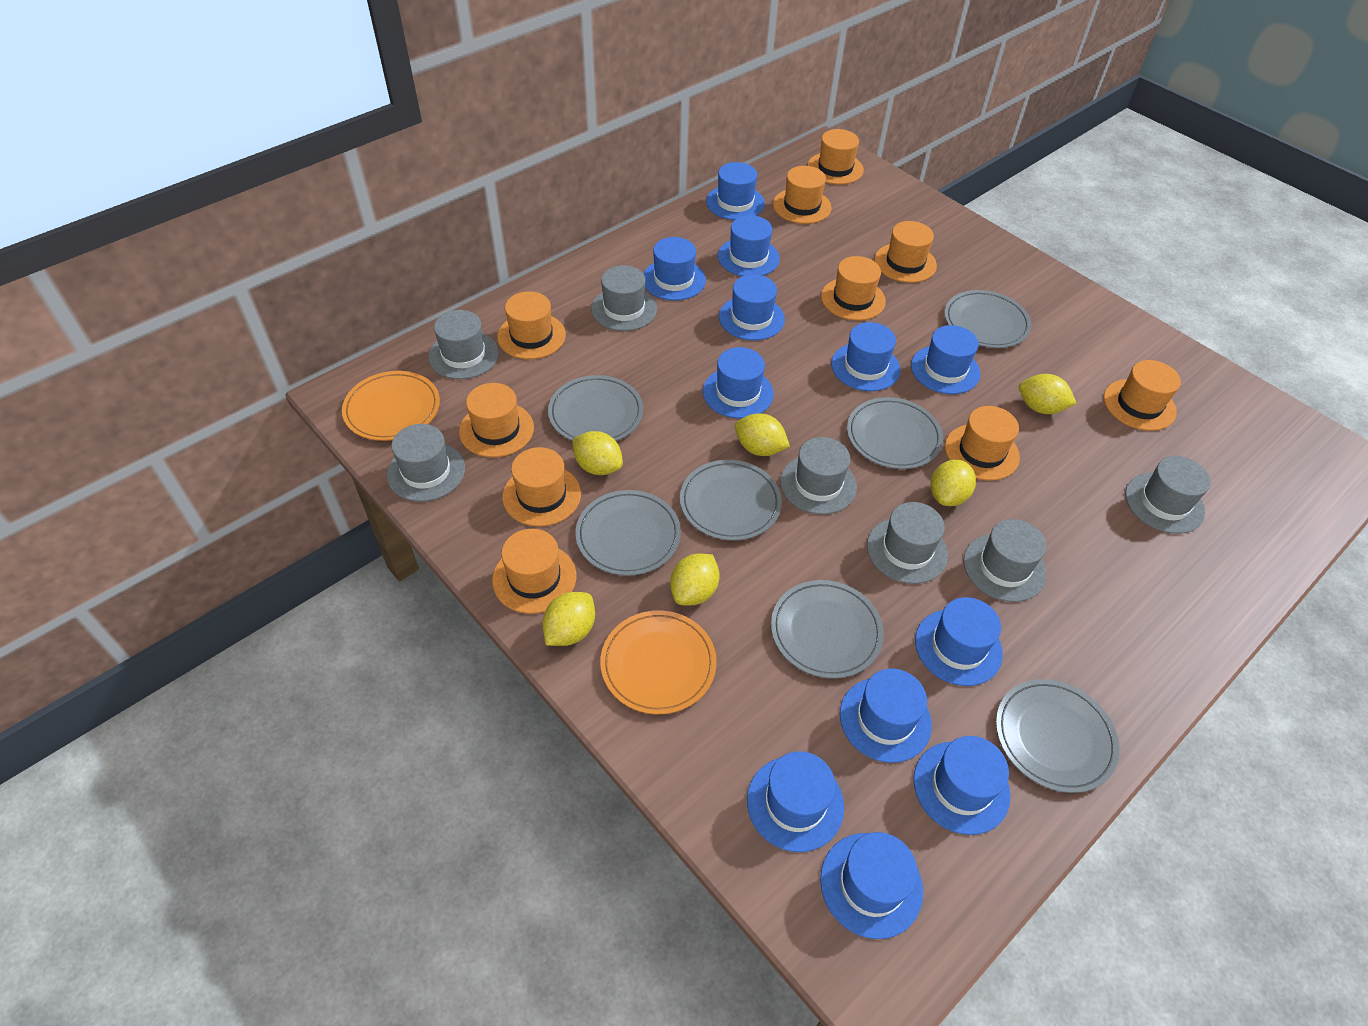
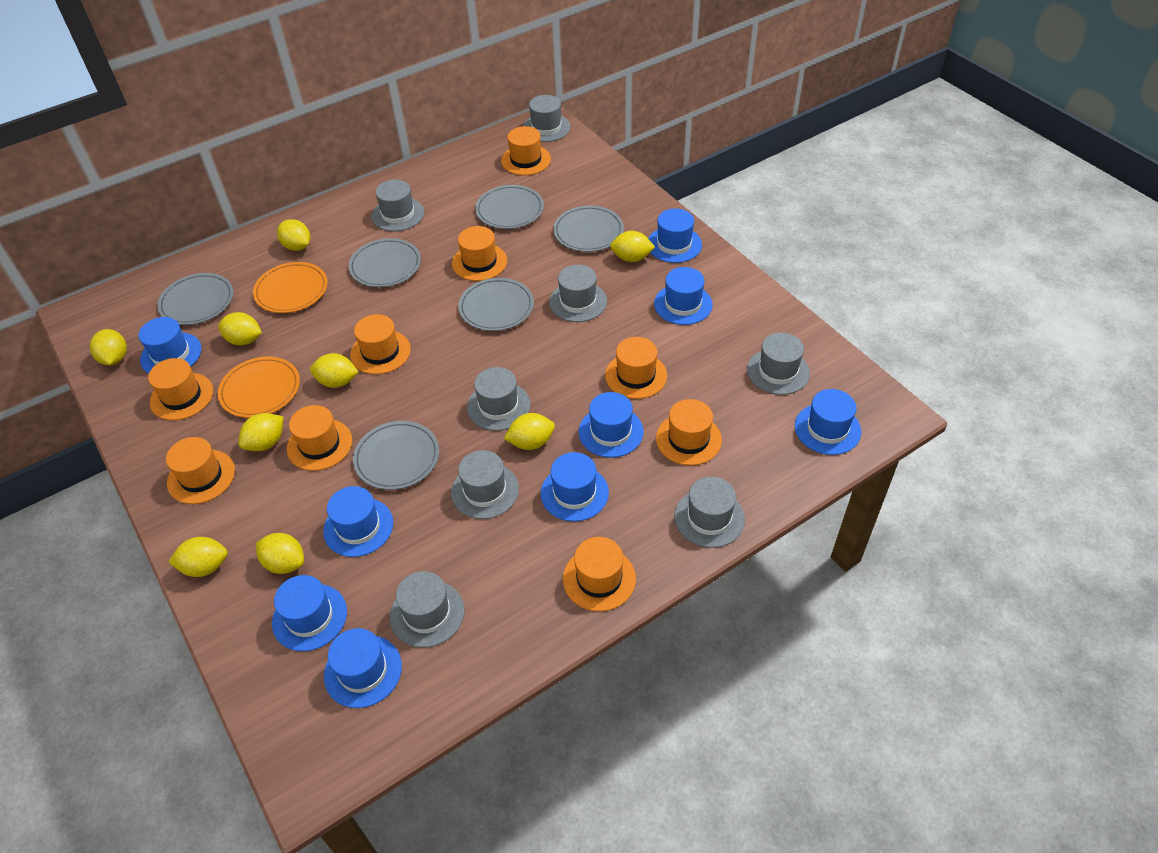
blue hat: 12 -> 9
grey hat: 7 -> 8
grey plate: 7 -> 6
orange hat: 10 -> 9
yellow lemon: 6 -> 9

